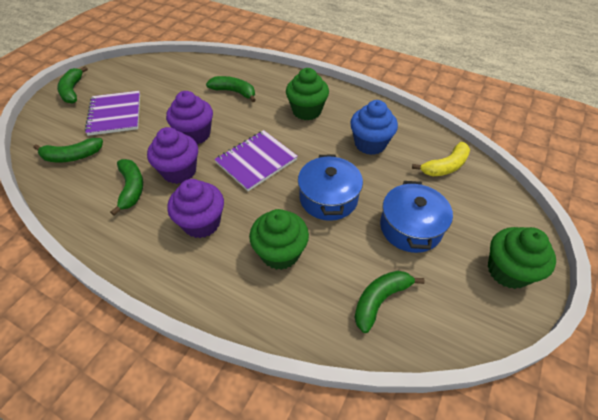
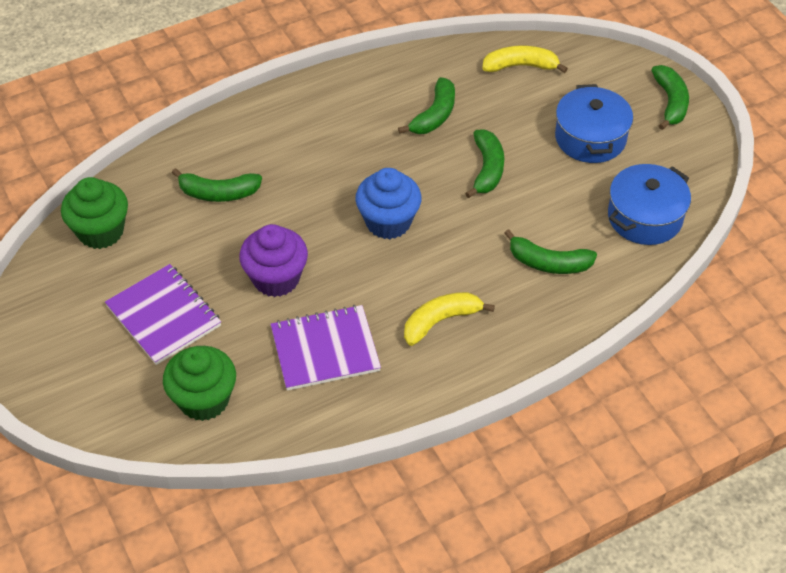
green cupcake: 3 -> 2
purple cupcake: 3 -> 1
yellow banana: 1 -> 2

